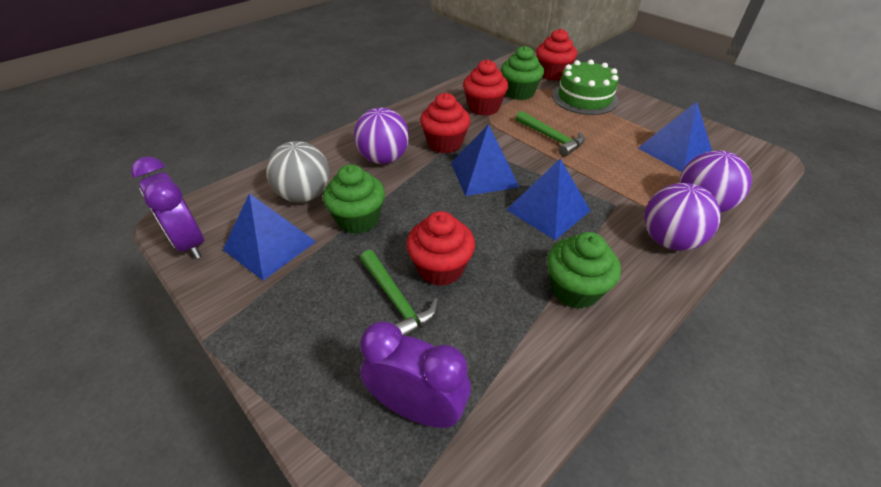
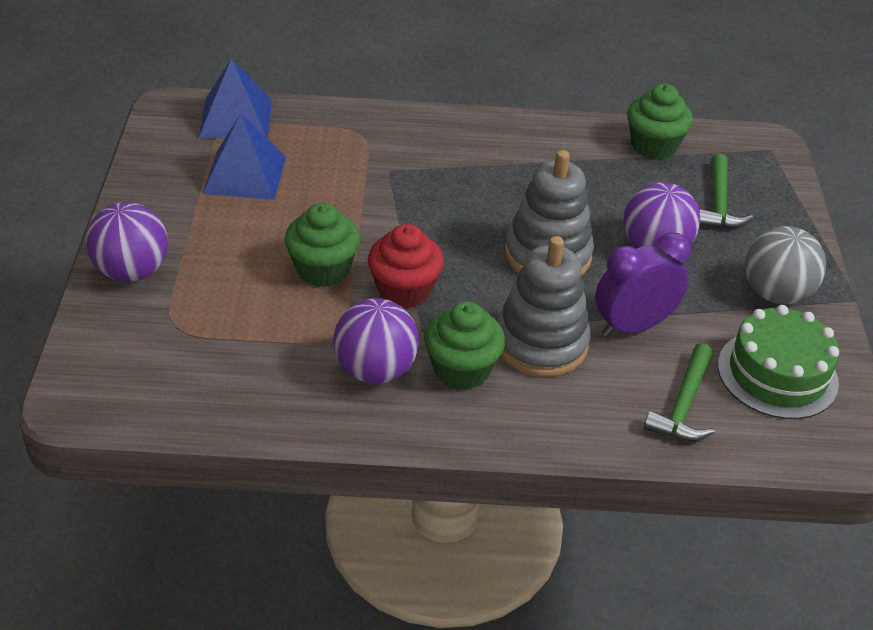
blue pyramid: 4 -> 2
grey stacking toy: 0 -> 2
purple clock: 2 -> 1
red cupcake: 4 -> 1

